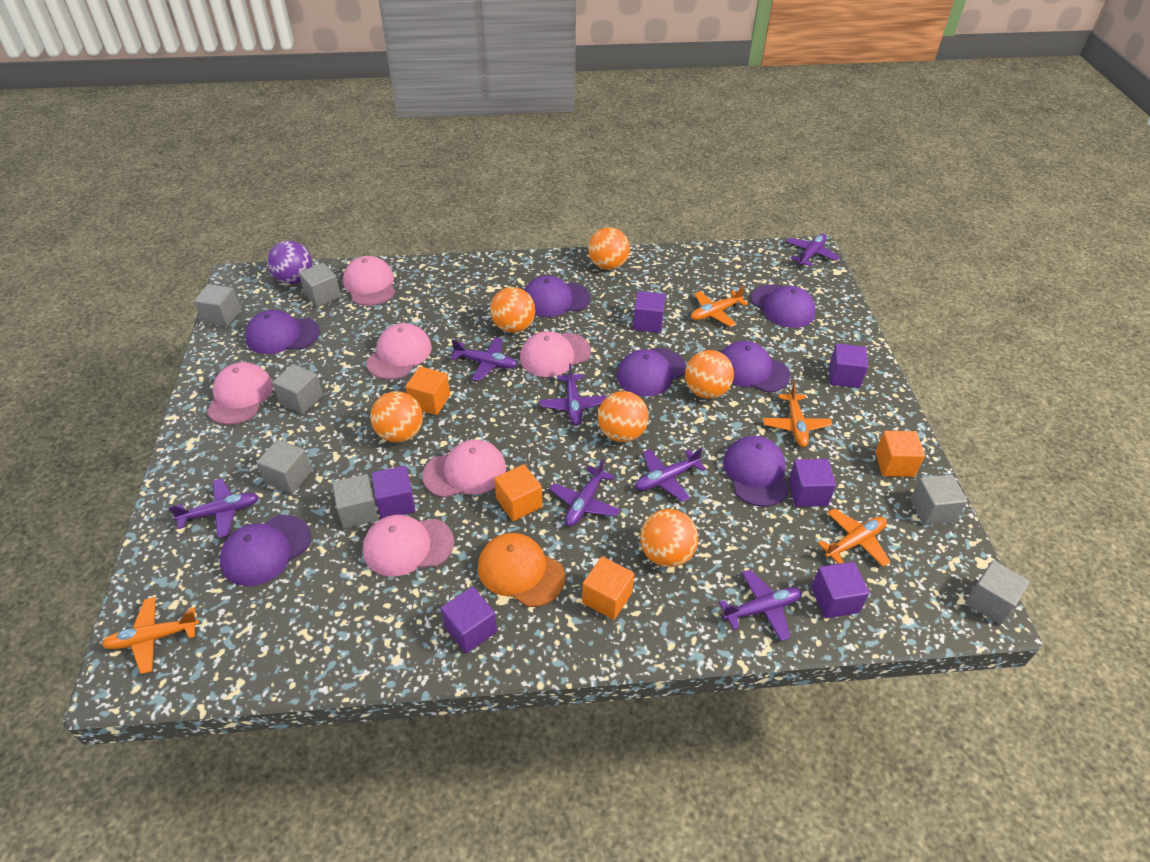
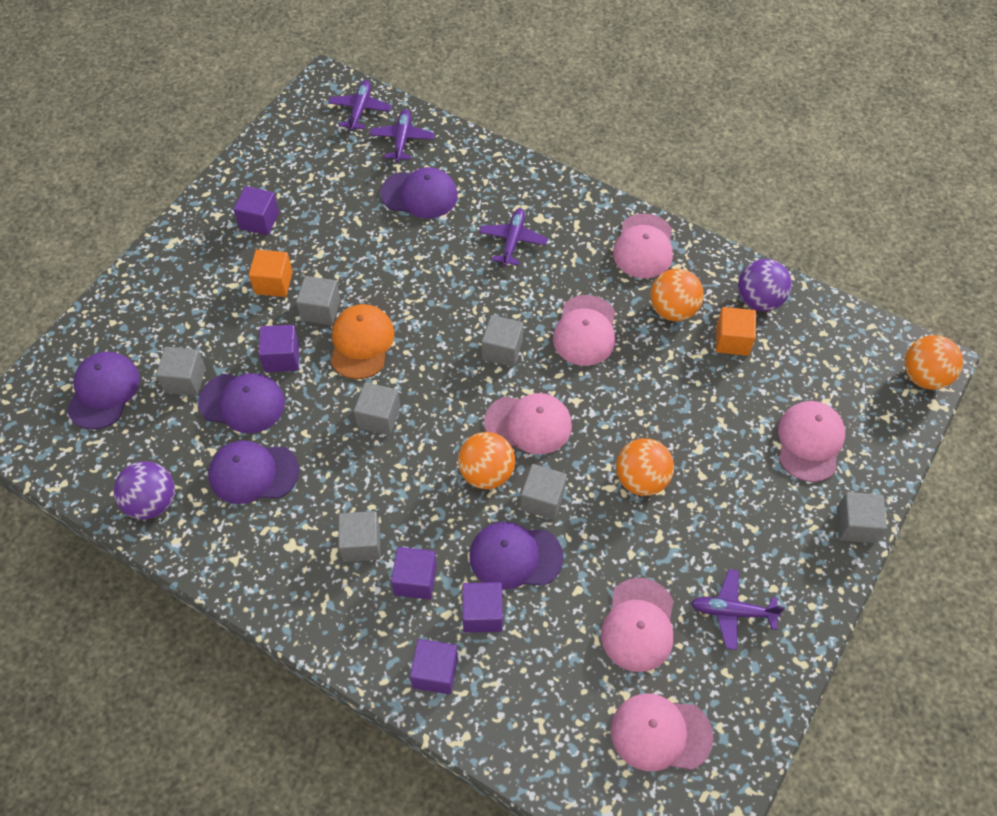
orange ball: 6 -> 4
orange cube: 4 -> 2
orange plane: 4 -> 0
purple ball: 1 -> 2
purple cap: 7 -> 5
purple cube: 6 -> 5
purple plane: 7 -> 4

